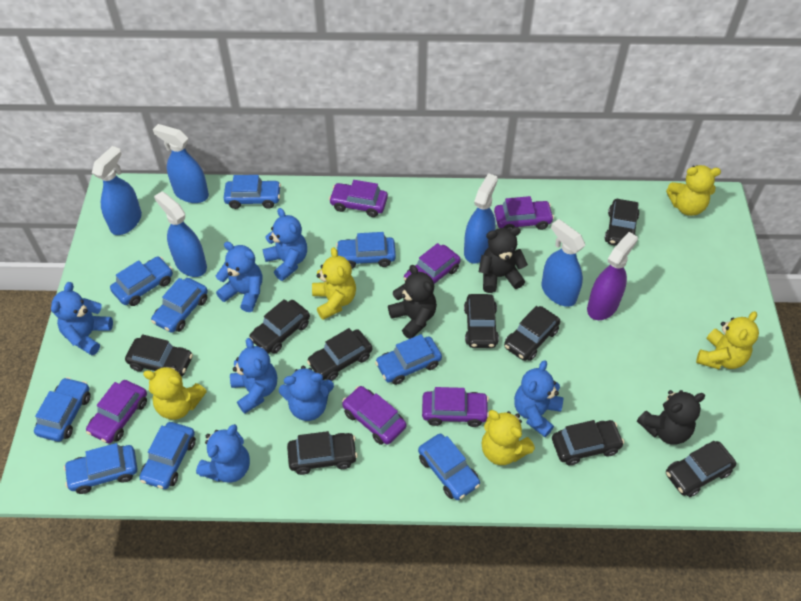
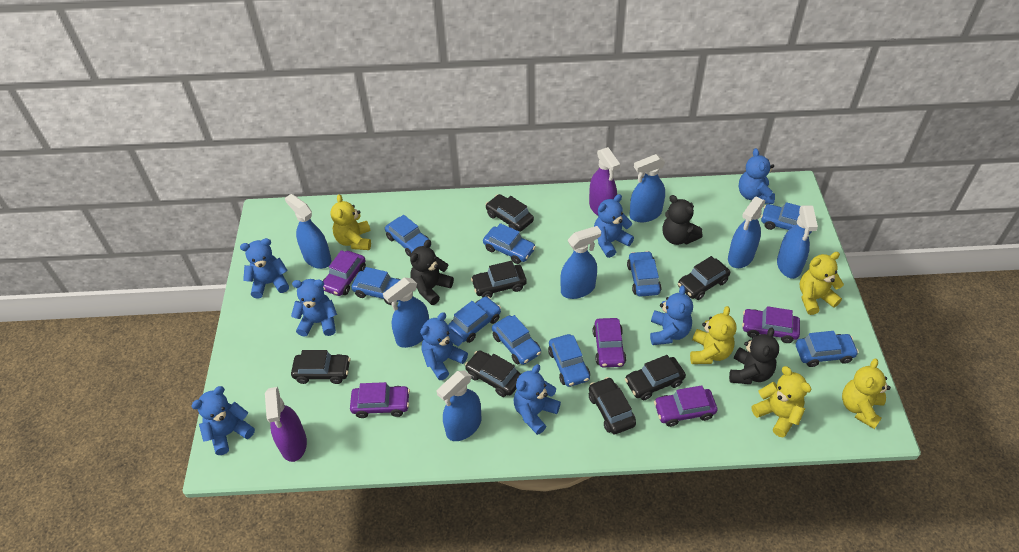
black car: 9 -> 7
blue spray bottle: 5 -> 7
blue teddy bear: 7 -> 8
purple car: 6 -> 5
purple spray bottle: 1 -> 2

